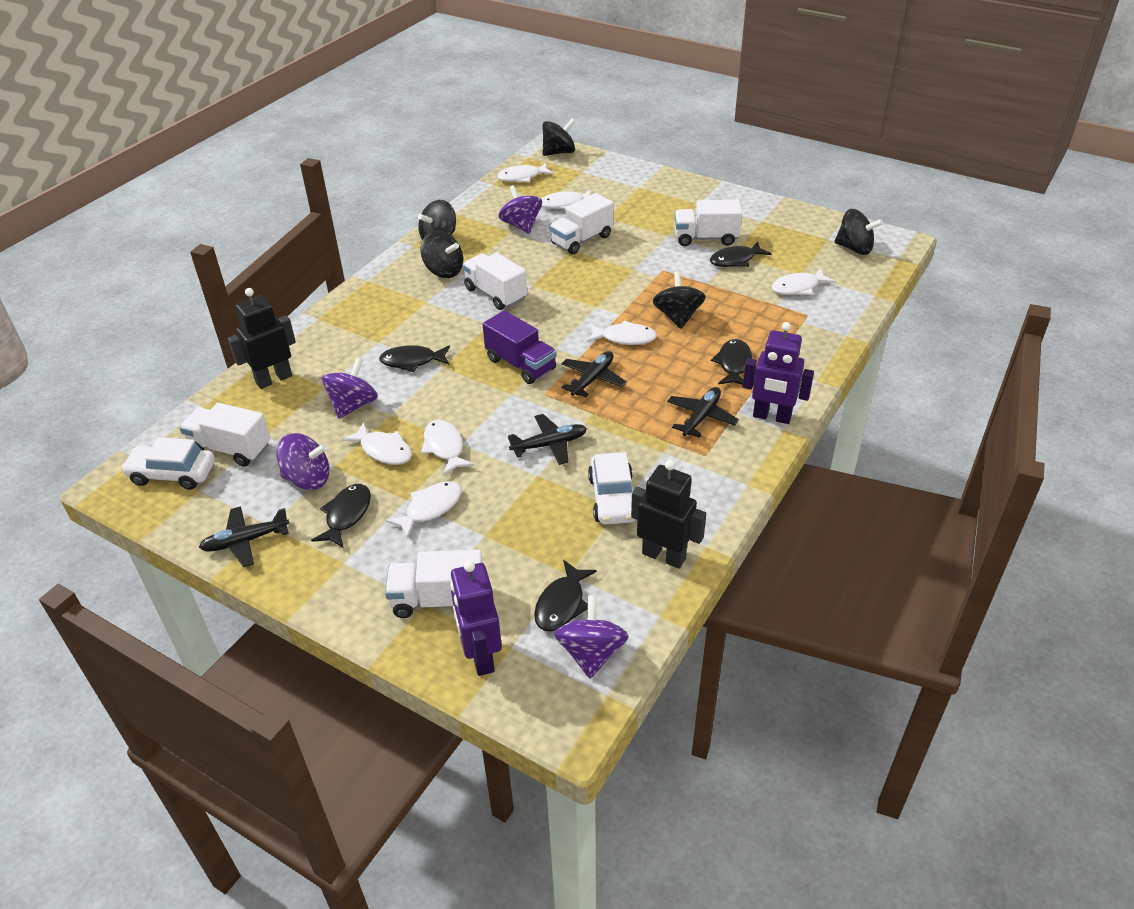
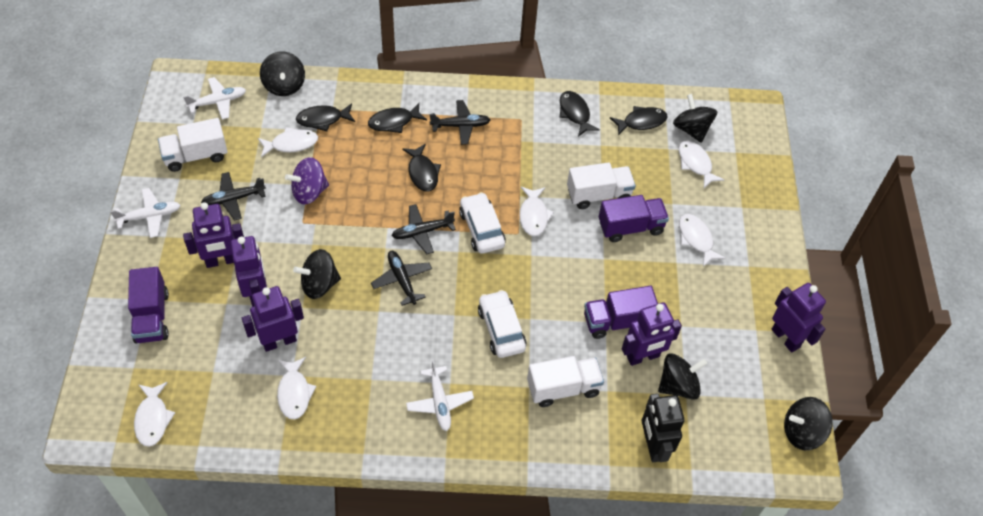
black robot: 2 -> 1
purple robot: 2 -> 5
purple spinning top: 4 -> 1
purple truck: 1 -> 3
white fish: 7 -> 6
white plane: 0 -> 3
white truck: 5 -> 3

